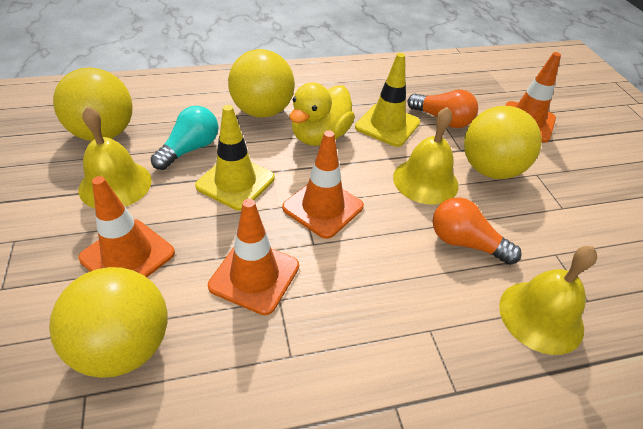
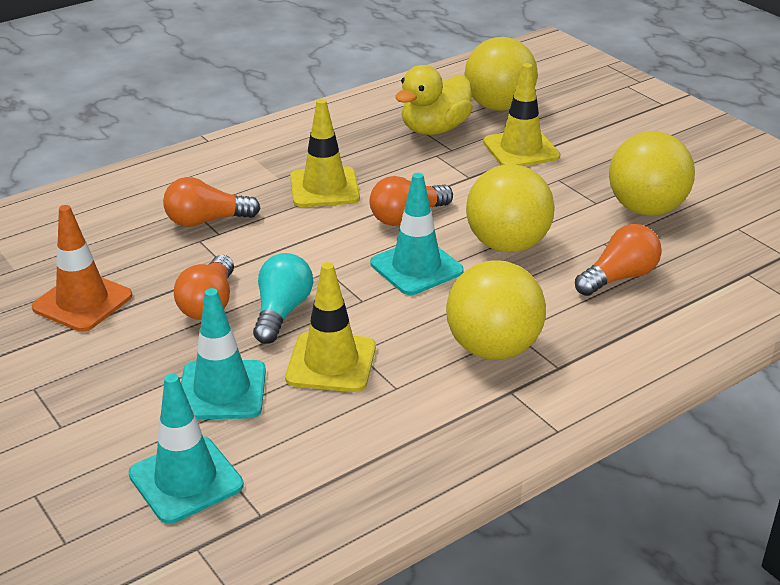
orange light bulb: 2 -> 4
orange traffic cone: 4 -> 1
turquoise traffic cone: 0 -> 3
yellow bell: 3 -> 0
yellow traffic cone: 2 -> 3

